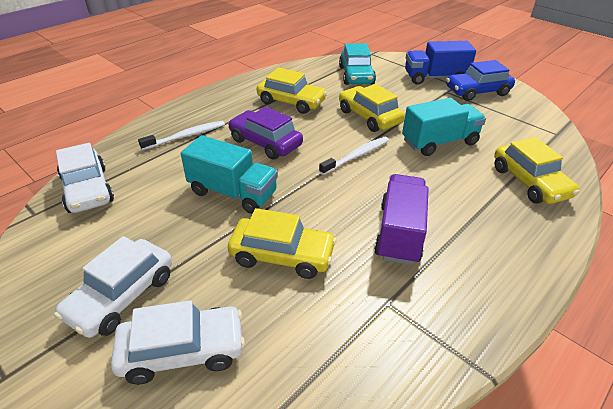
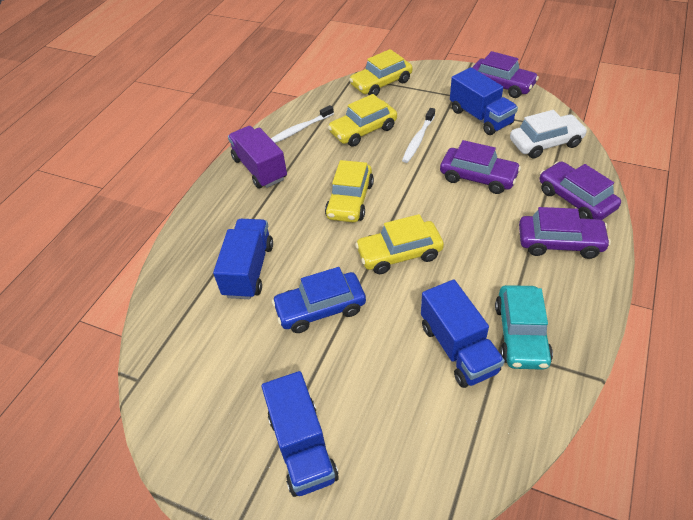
blue truck: 1 -> 4
purple car: 1 -> 4
turquoise truck: 2 -> 0
white car: 3 -> 1

